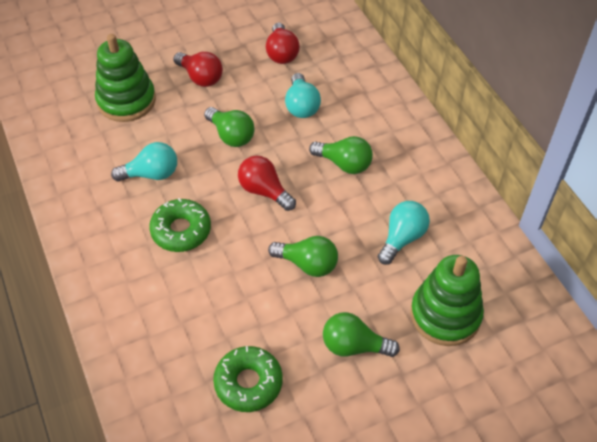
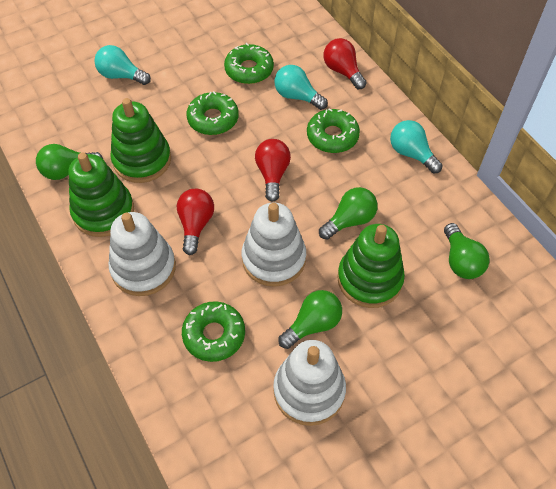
green donut: 2 -> 4
green stacking toy: 2 -> 3
white stacking toy: 0 -> 3

